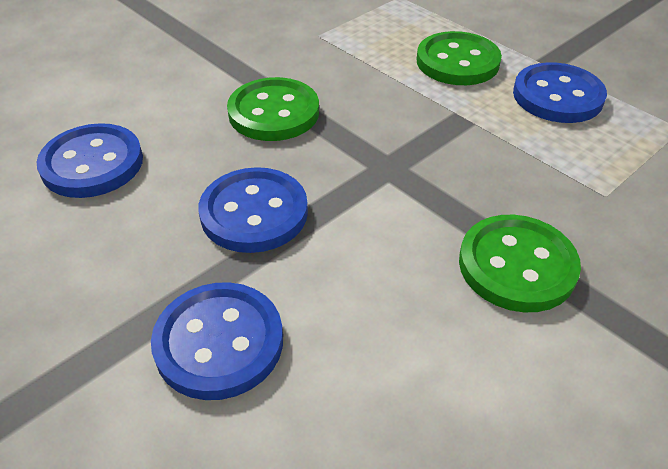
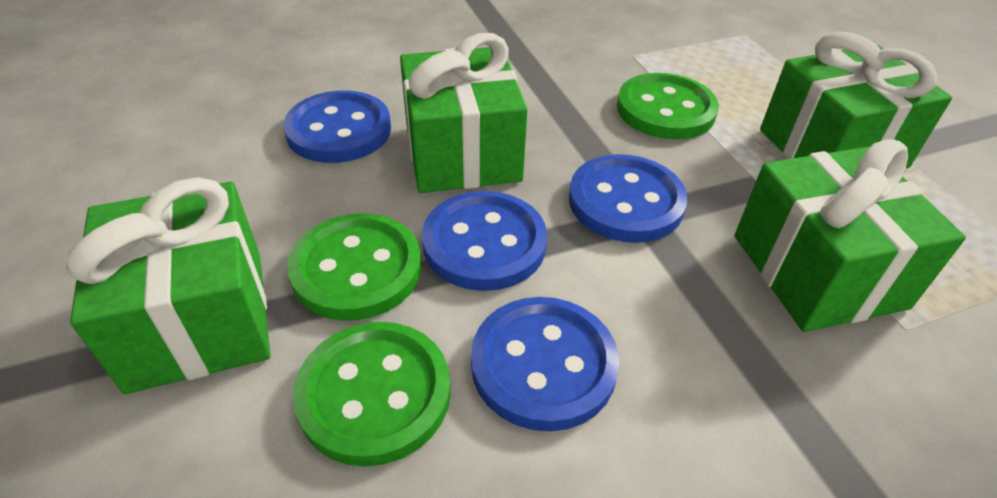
green gift: 0 -> 4

